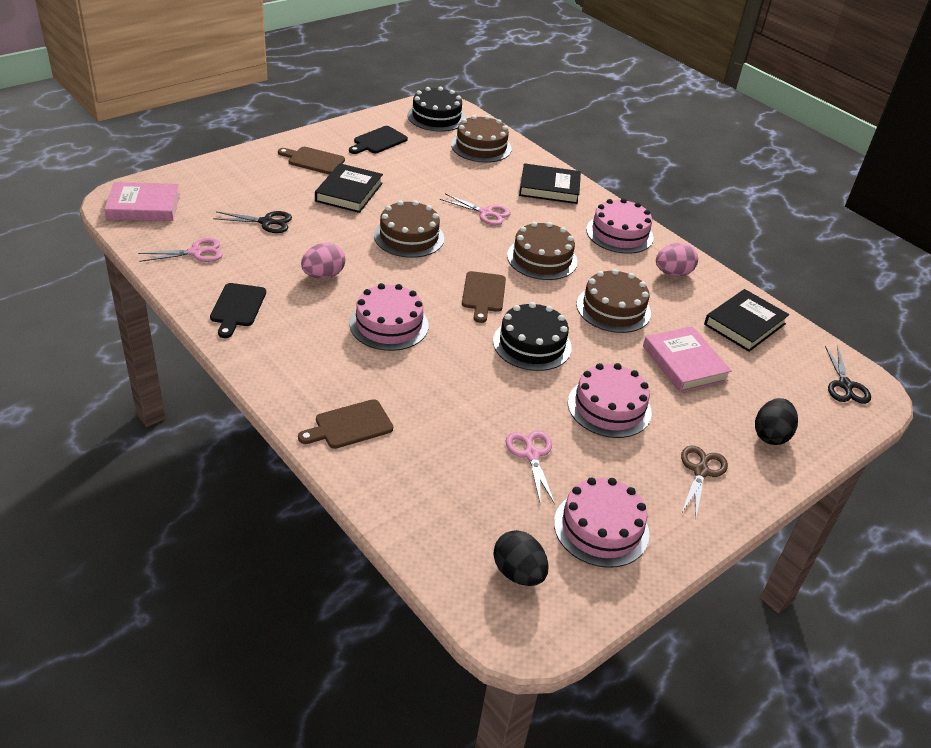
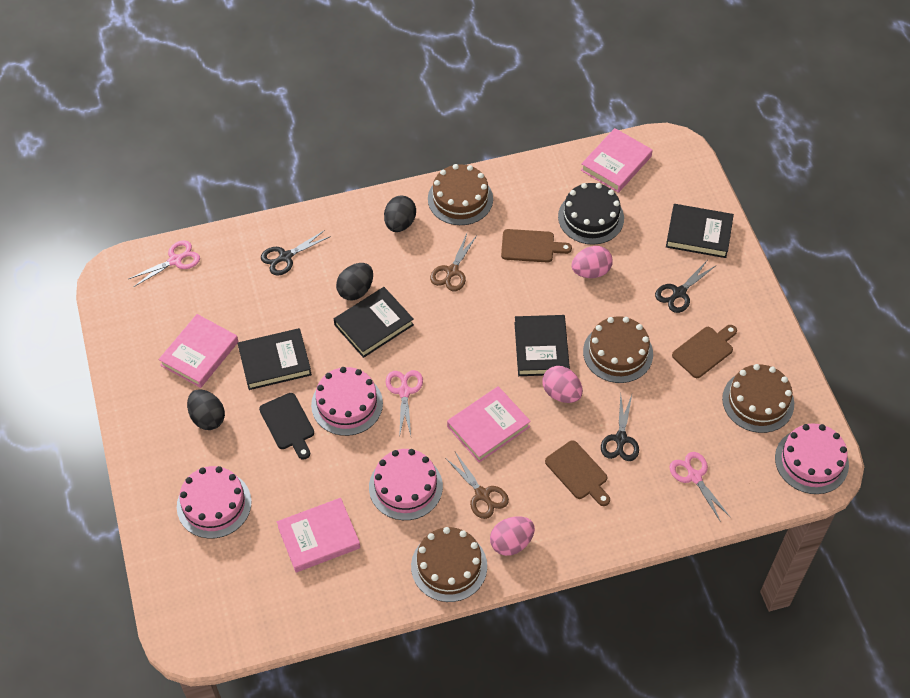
black book: 3 -> 4
black cake: 2 -> 1
black cutting board: 2 -> 1
black egg: 2 -> 3
black scissors: 2 -> 3
brown scissors: 1 -> 2
pink book: 2 -> 4
pink egg: 2 -> 3

